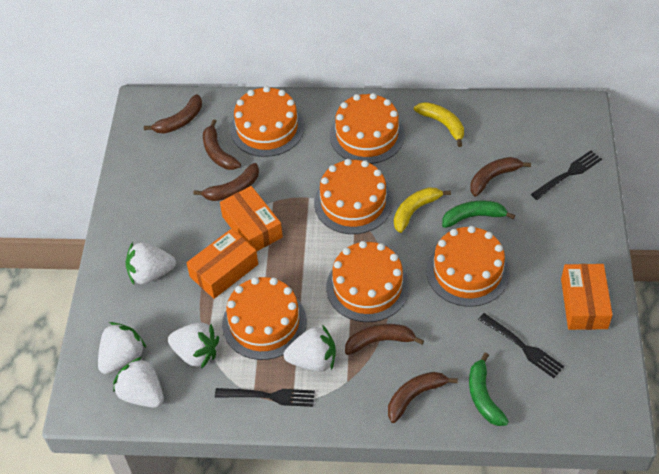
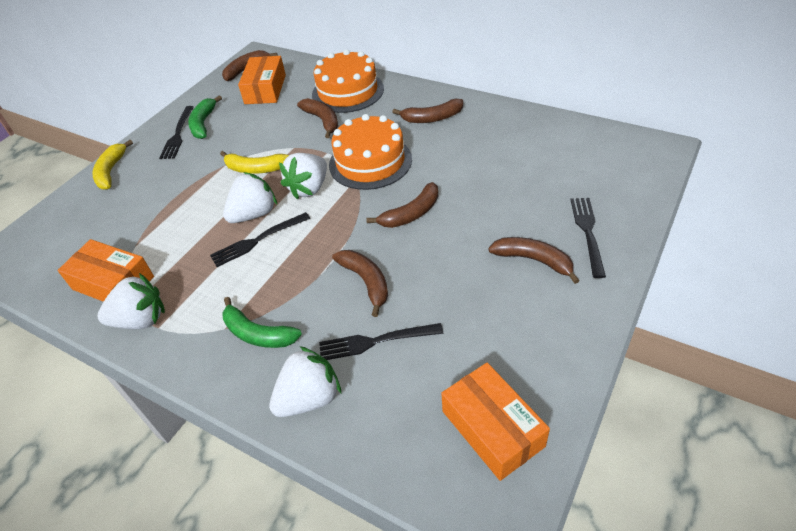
black fork: 3 -> 4
orange cake: 6 -> 2
white strawberry: 5 -> 4

